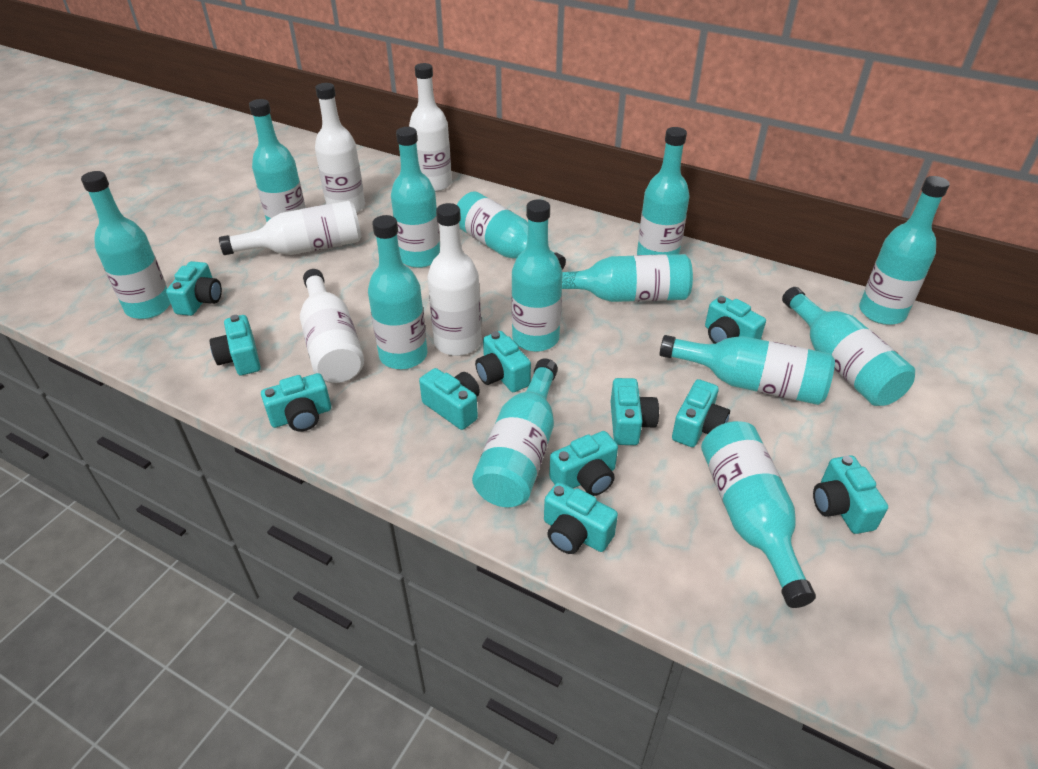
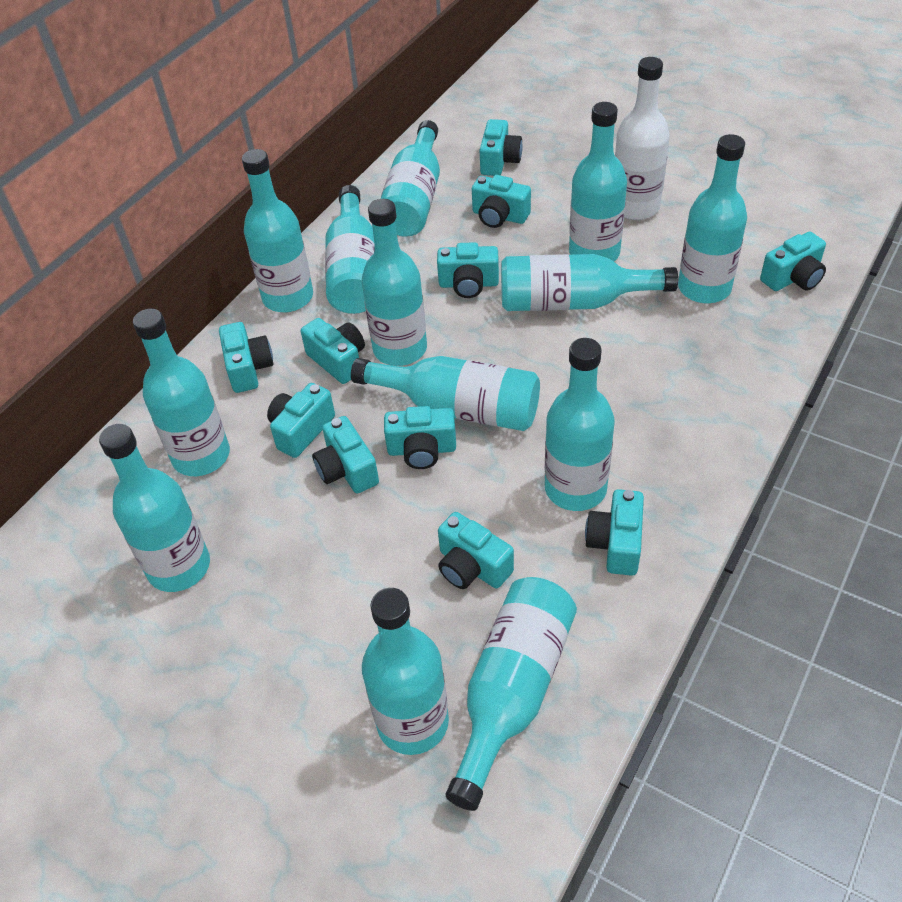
white bottle: 5 -> 1

